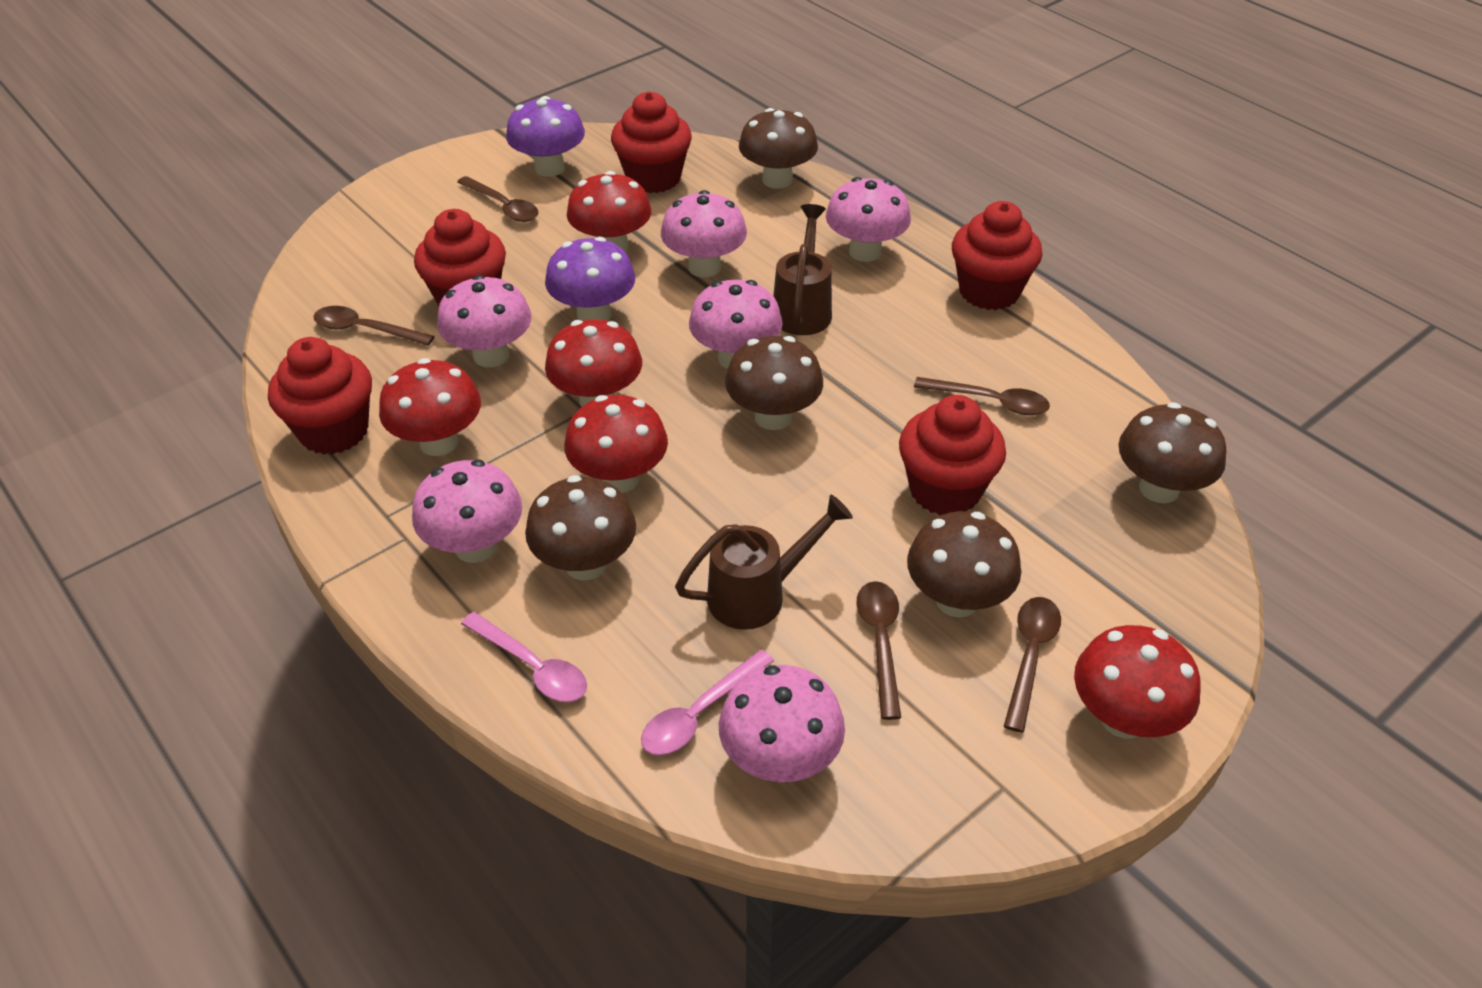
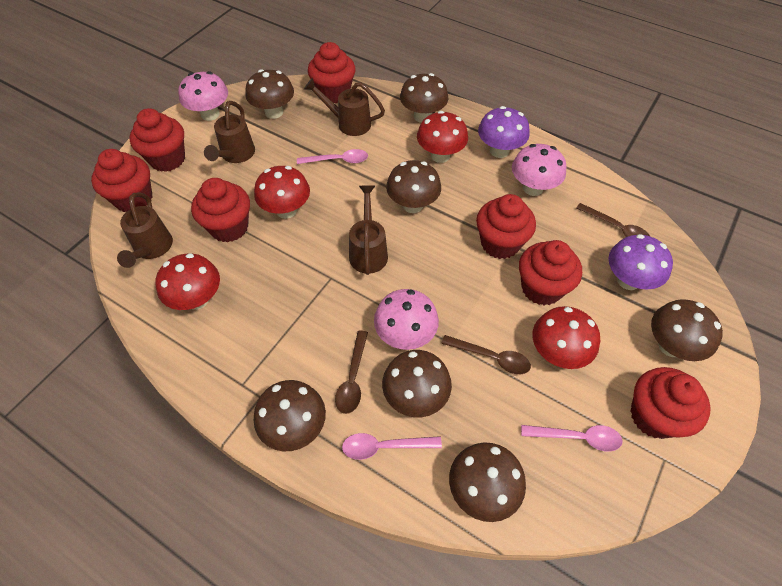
brown mushroom: 5 -> 7
brown spoon: 5 -> 3
brown watering can: 2 -> 4
pink mushroom: 6 -> 3
pink spoon: 2 -> 3
red cupcake: 5 -> 7
red mushroom: 5 -> 4

